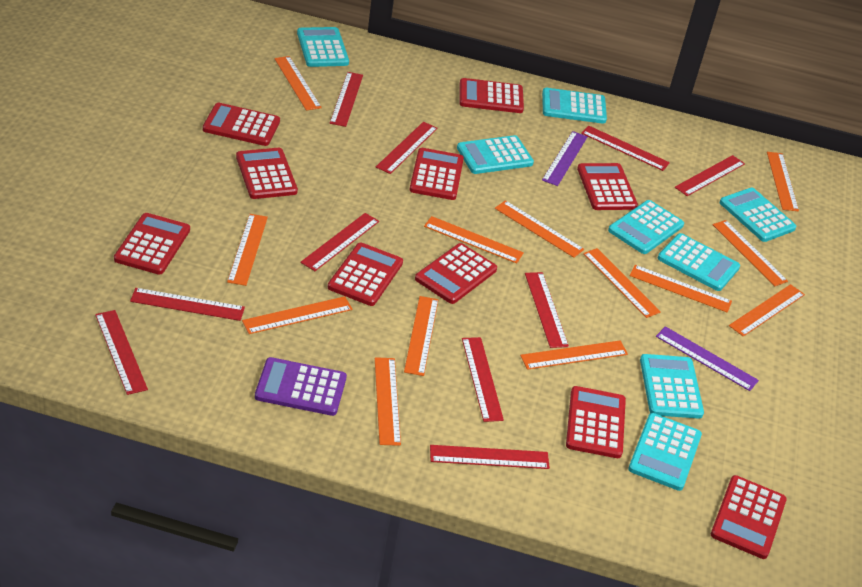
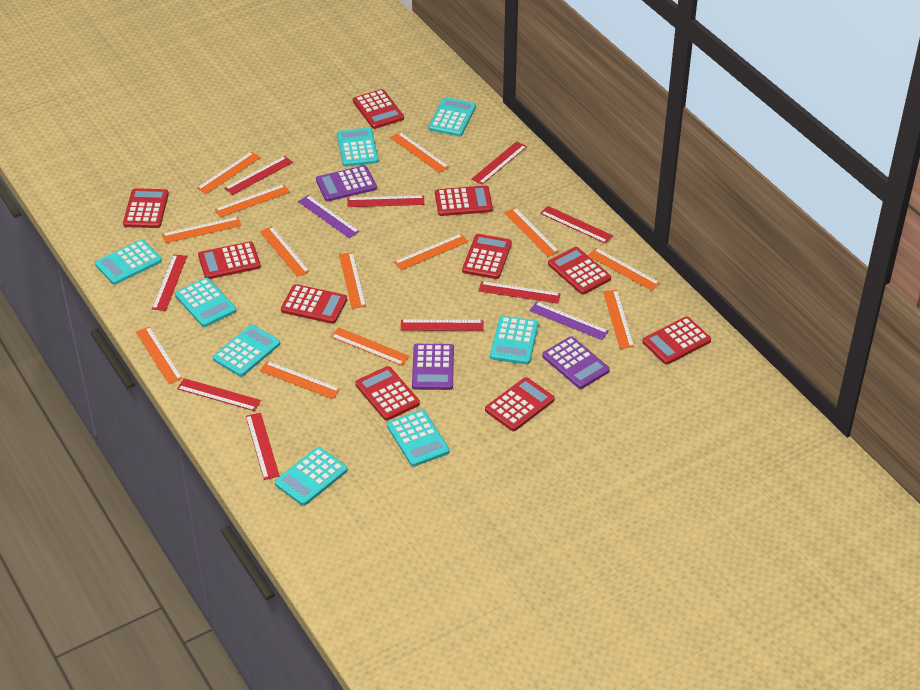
purple calculator: 1 -> 3
red ruler: 10 -> 9

